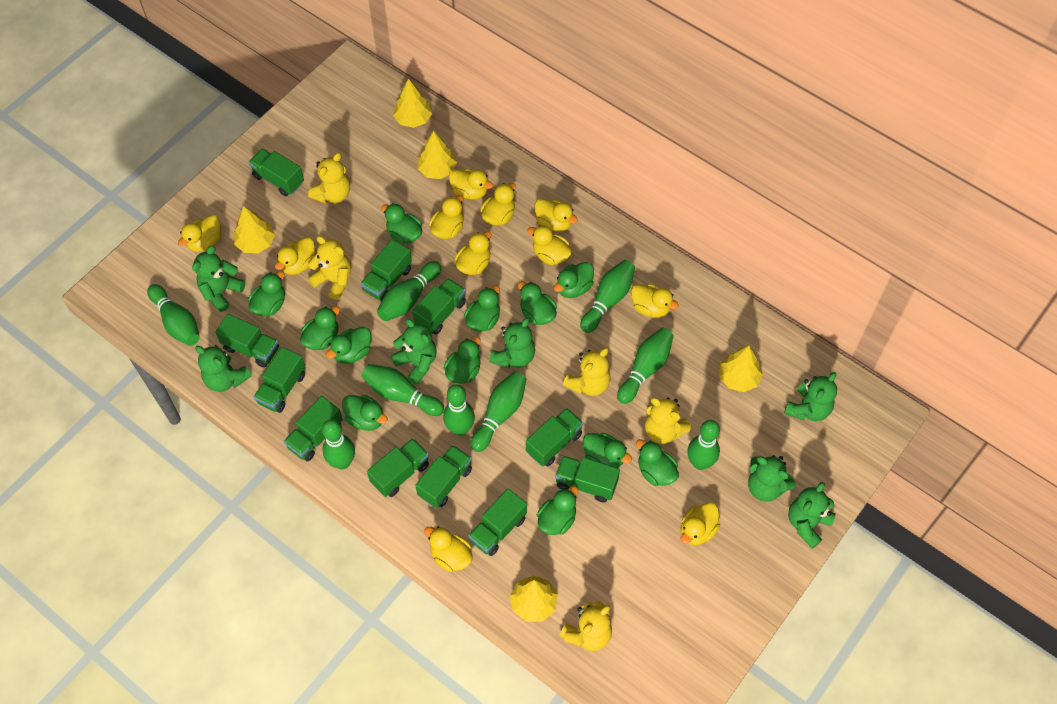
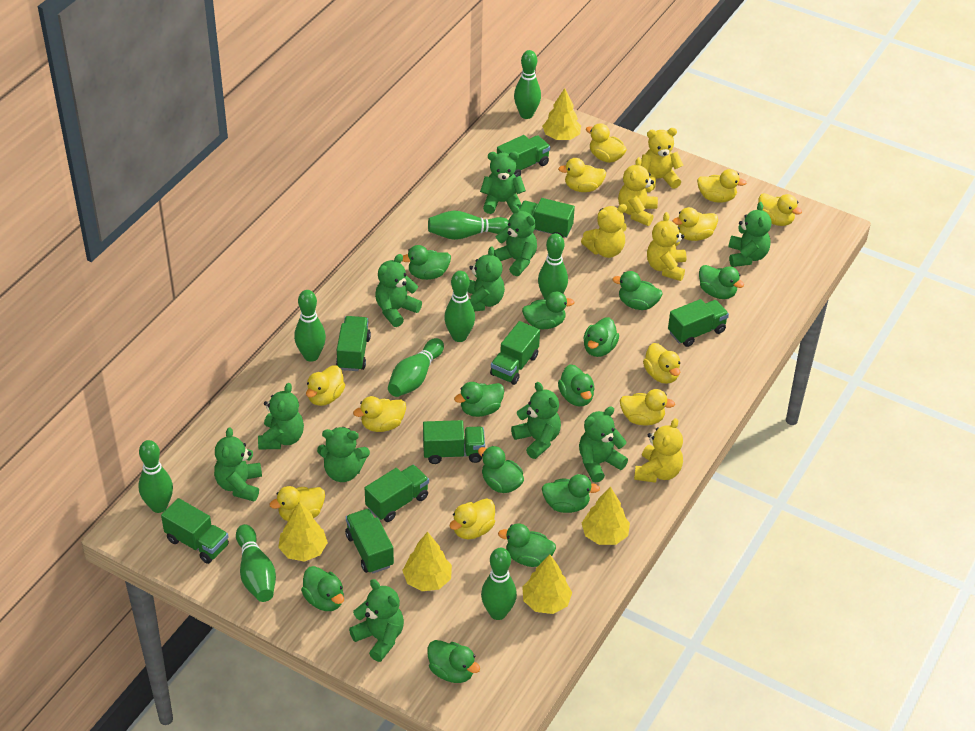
green teddy bear: 7 -> 11
green truck: 11 -> 9

